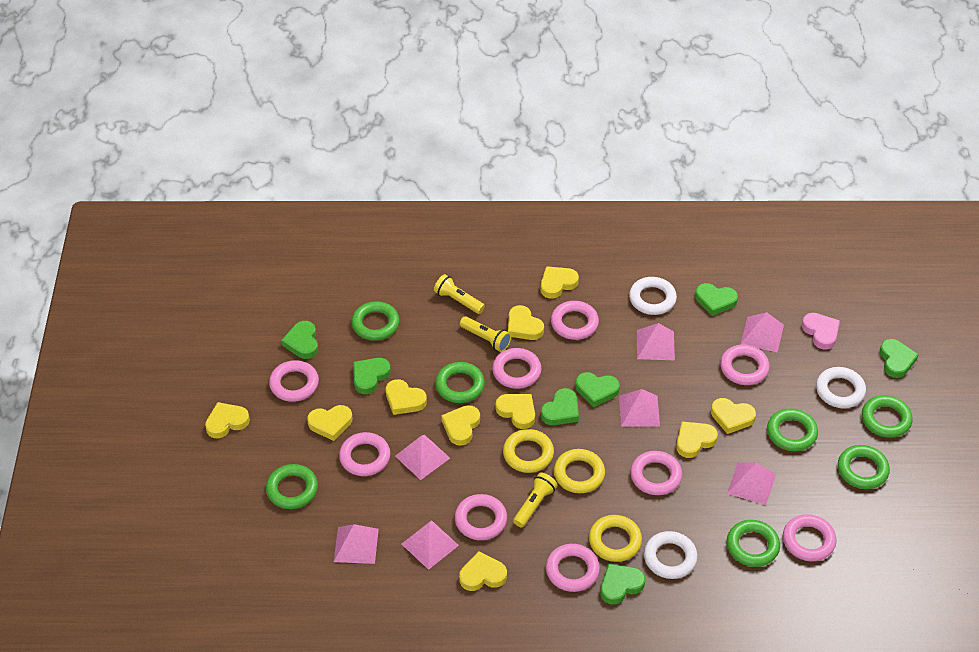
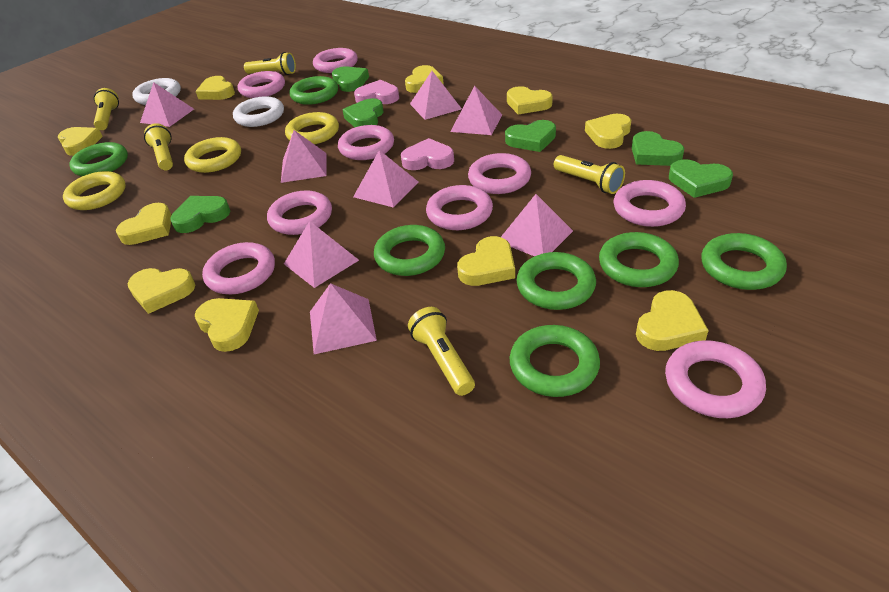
green heart: 7 -> 6
pink heart: 1 -> 2
pink pyramid: 7 -> 8
white ring: 3 -> 2
yellow flashlight: 3 -> 5

